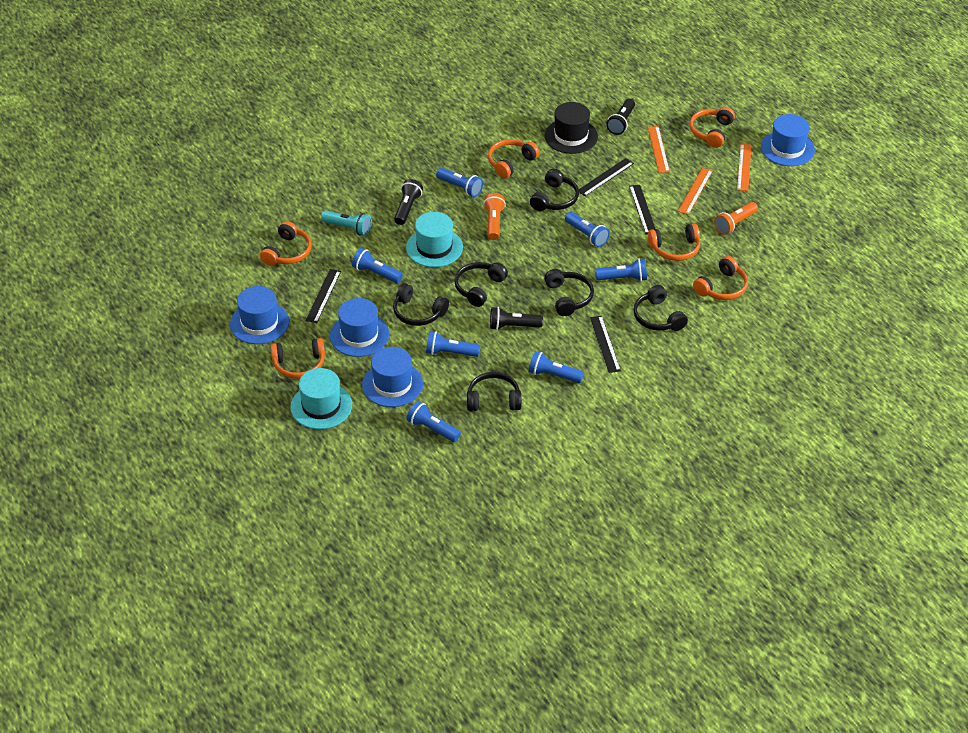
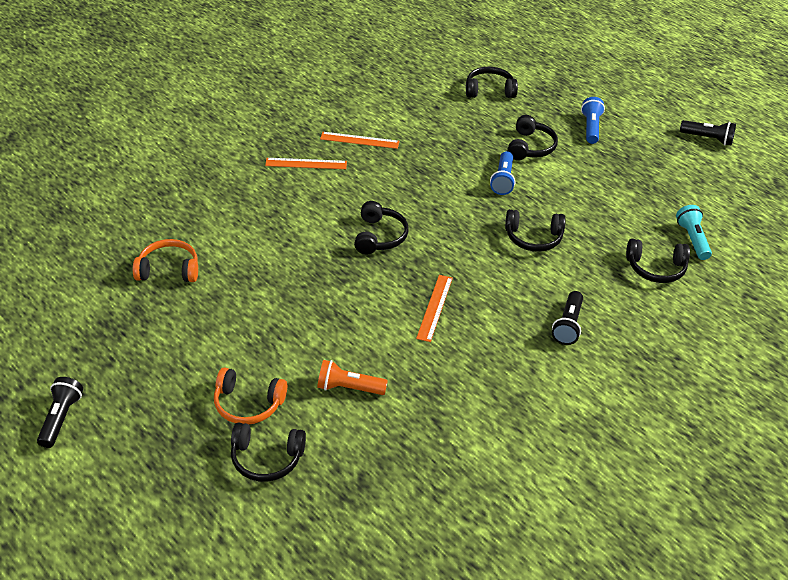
black hat: 1 -> 0
black ruler: 4 -> 0
blue flashlight: 7 -> 2
blue hat: 4 -> 0
orange flashlight: 2 -> 1
orange headphones: 6 -> 2
turquoise hat: 2 -> 0

